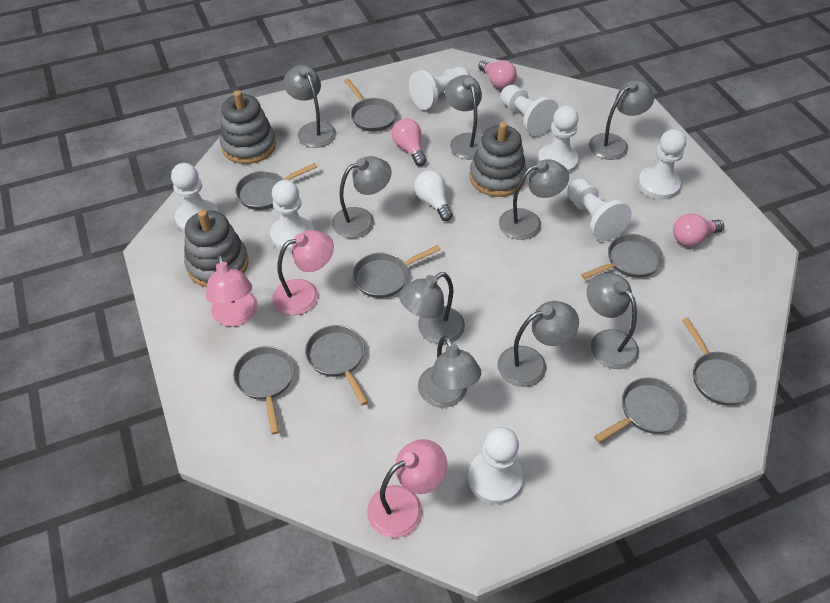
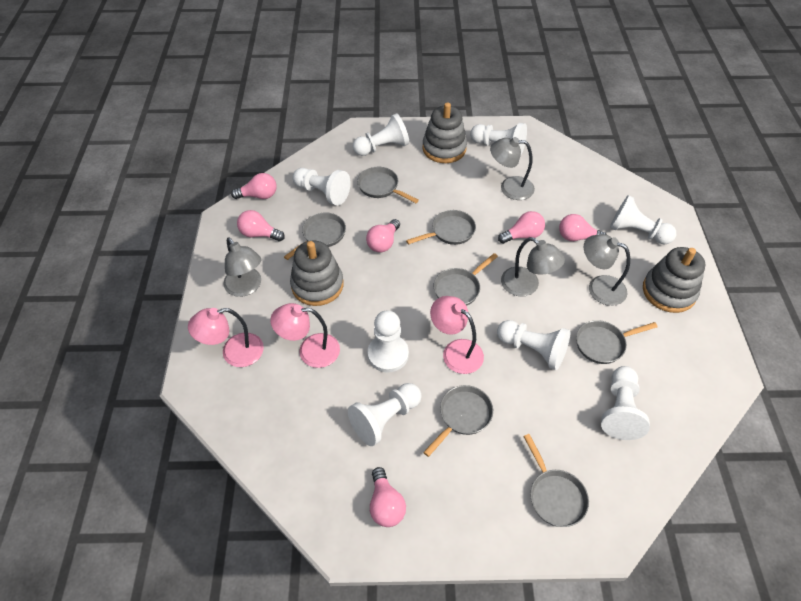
grey lamp: 9 -> 4
grey pan: 8 -> 7
pink light bulb: 3 -> 6
white light bulb: 1 -> 0

